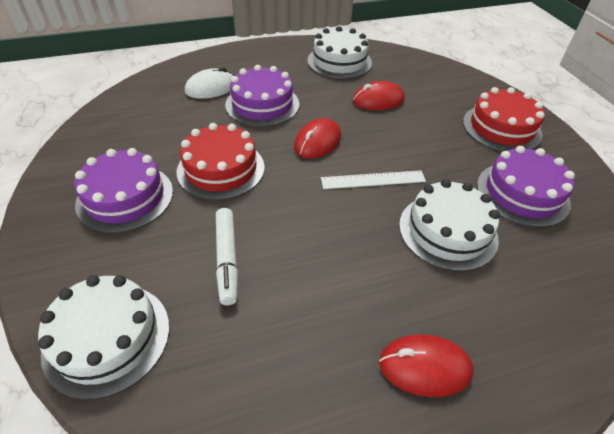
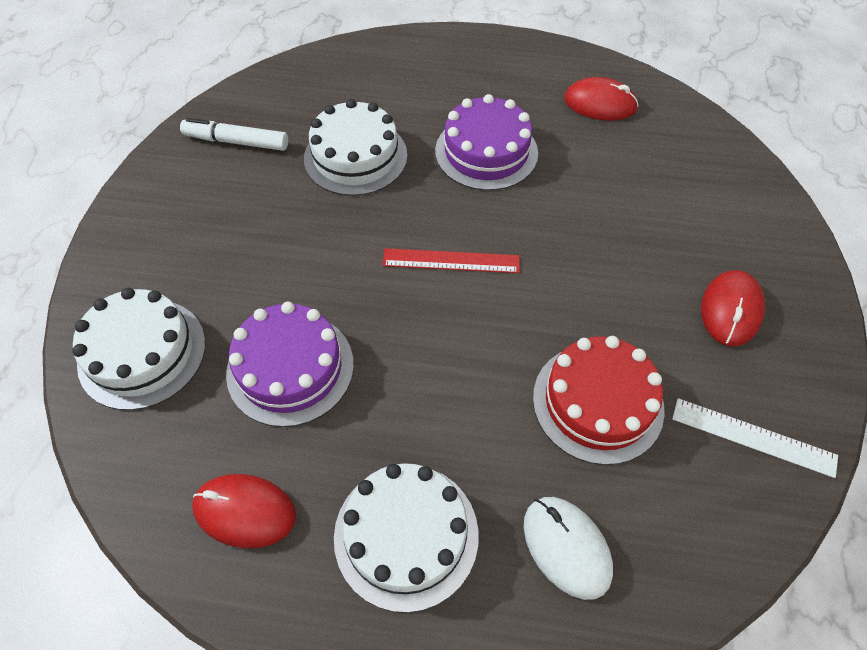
purple cake: 3 -> 2
red cake: 2 -> 1
red ruler: 0 -> 1

